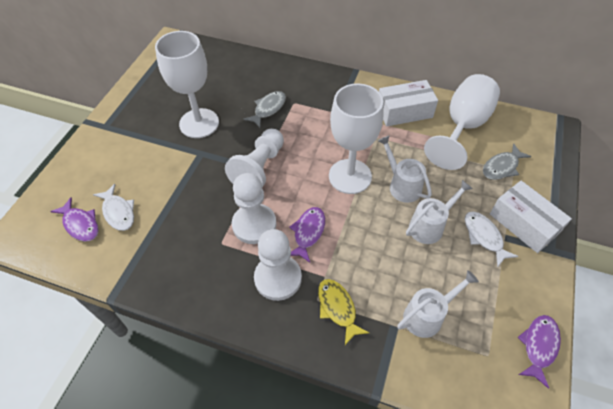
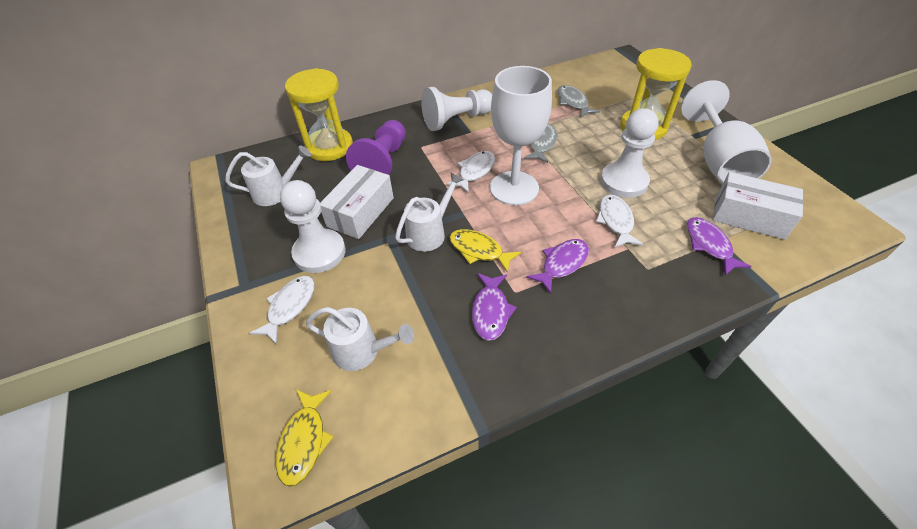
purple pawn: 0 -> 1
white fish: 2 -> 3
white goblet: 3 -> 2
yellow fish: 1 -> 2
yellow hourglass: 0 -> 2

